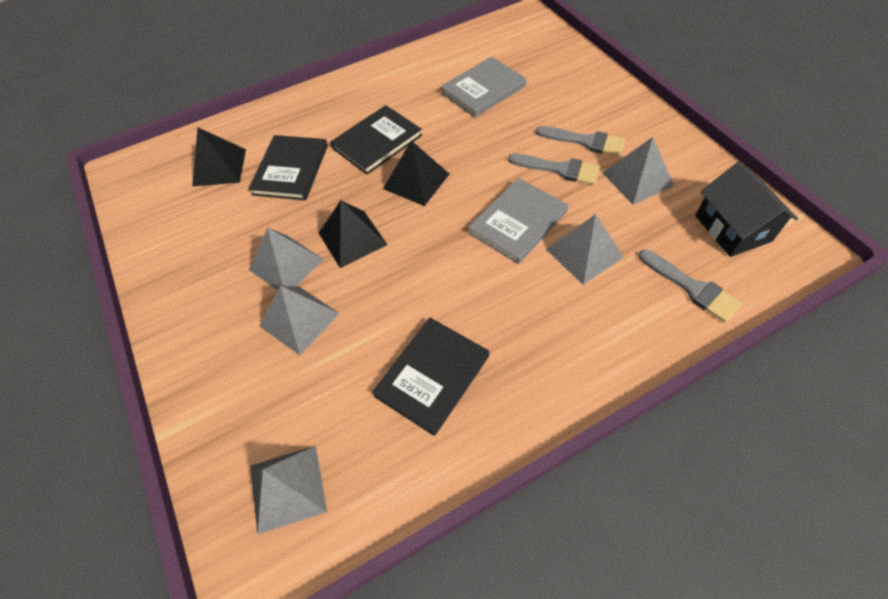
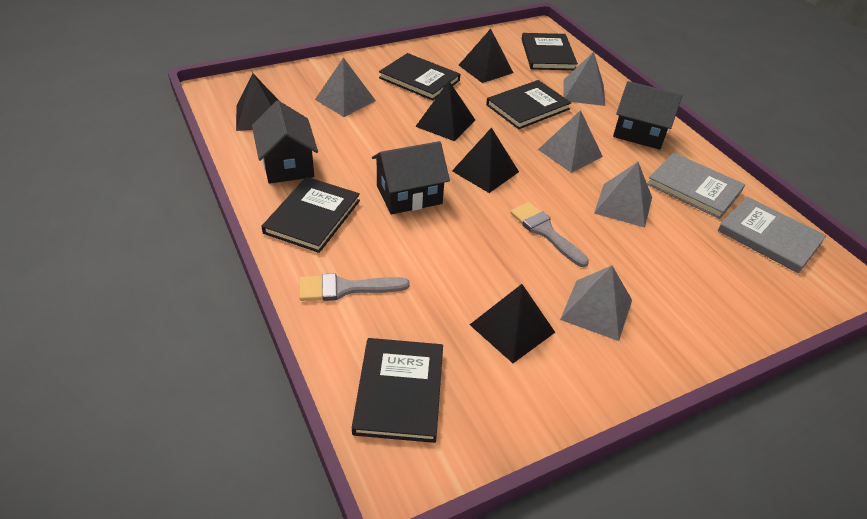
black book: 3 -> 5
black house: 1 -> 3
black pyramid: 3 -> 5
grey brush: 3 -> 2

